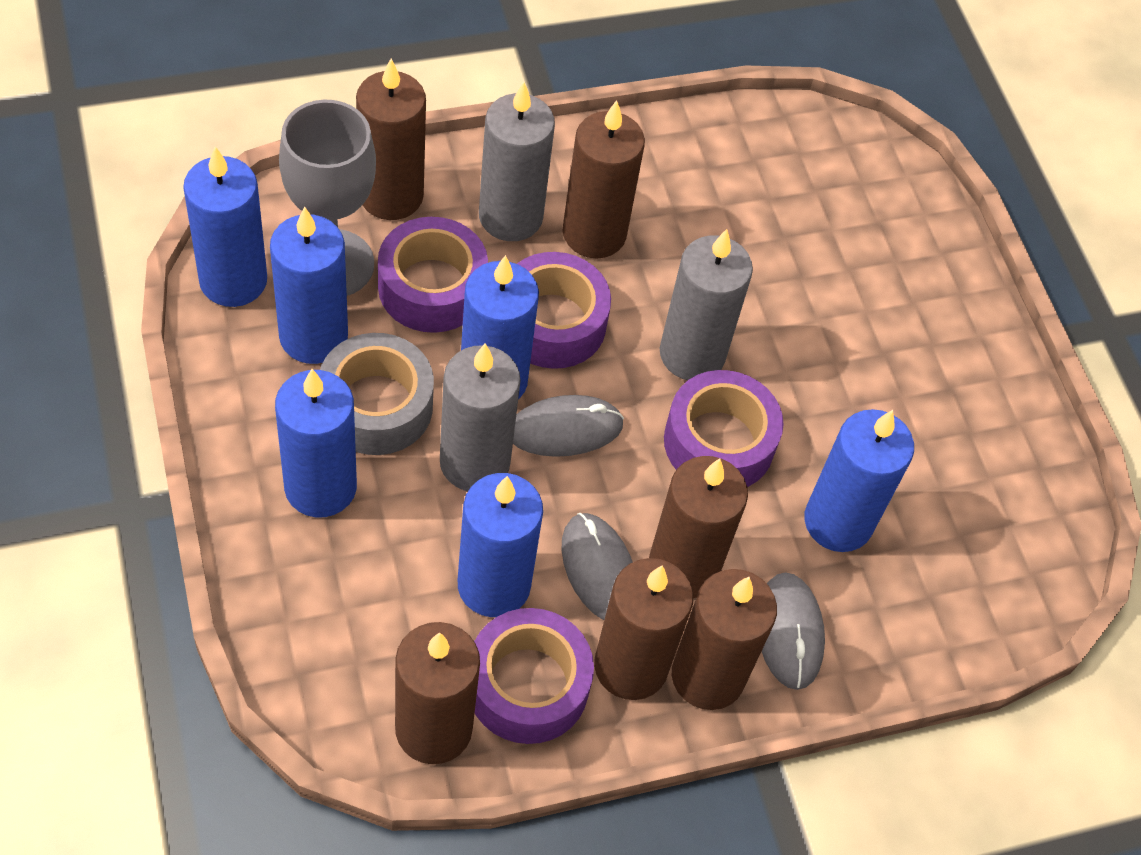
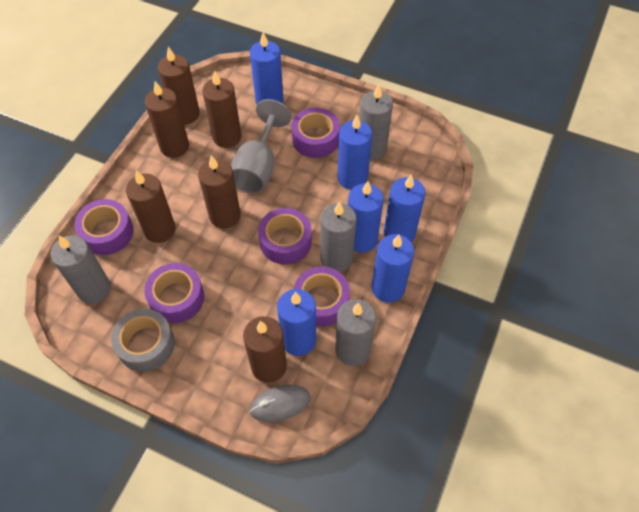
grey candle: 3 -> 4
grey mouse: 3 -> 1
purple tape: 4 -> 5

